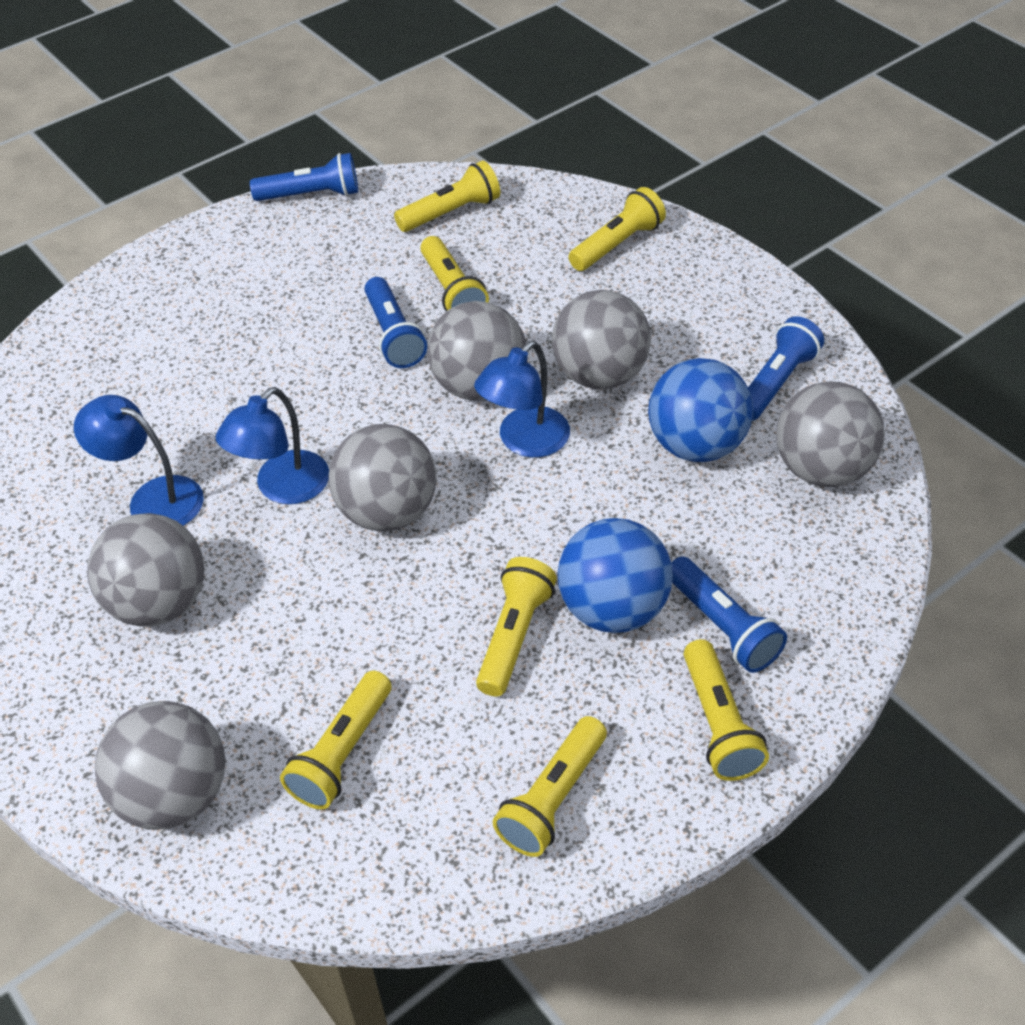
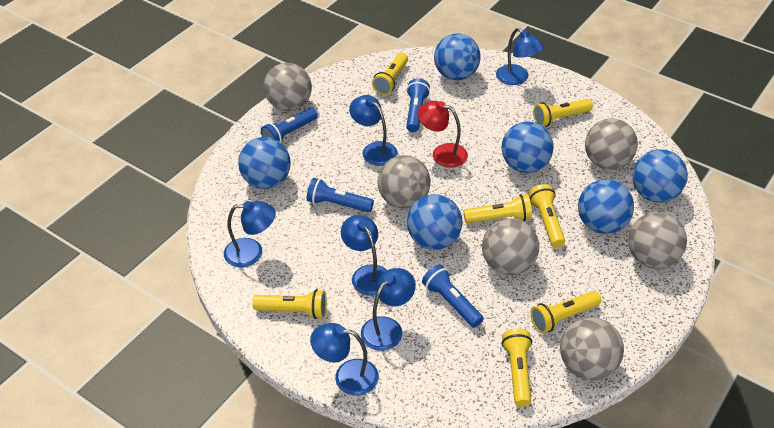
blue ball: 2 -> 6
blue lamp: 3 -> 6
red lamp: 0 -> 1

